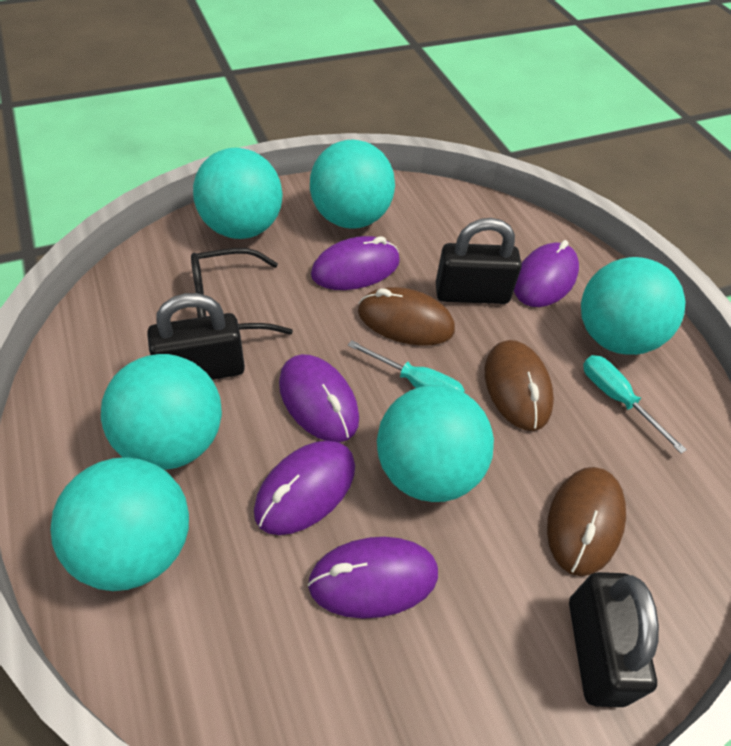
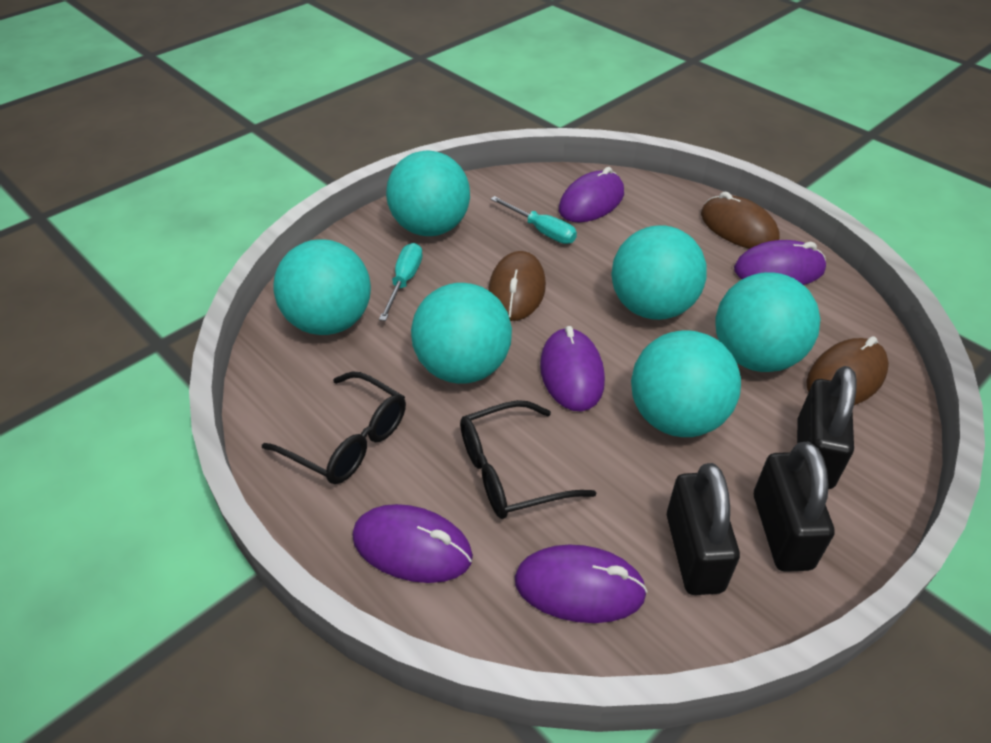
black glasses: 1 -> 2

